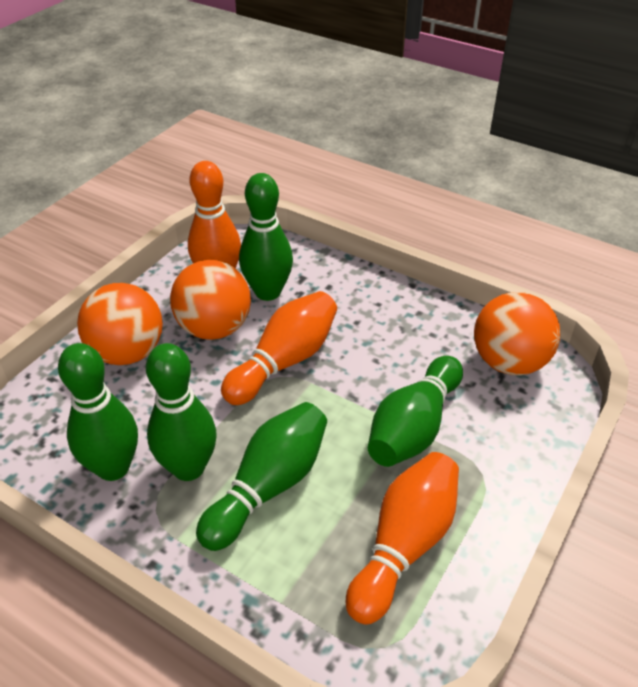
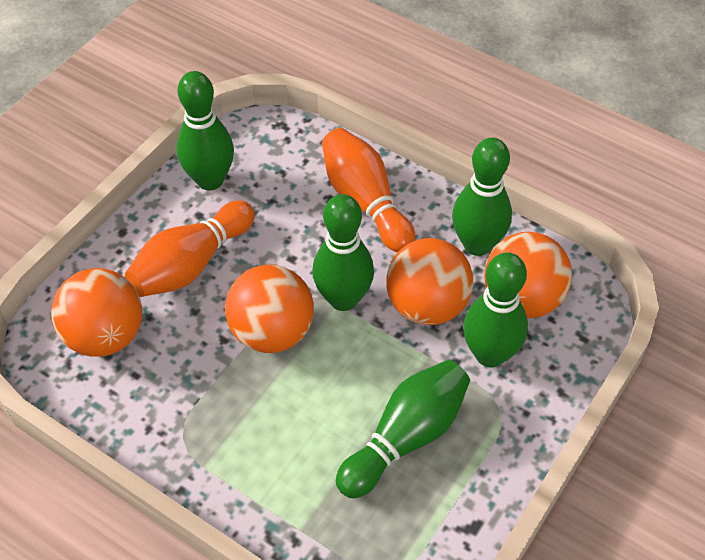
orange ball: 3 -> 4
orange bowling pin: 3 -> 2

